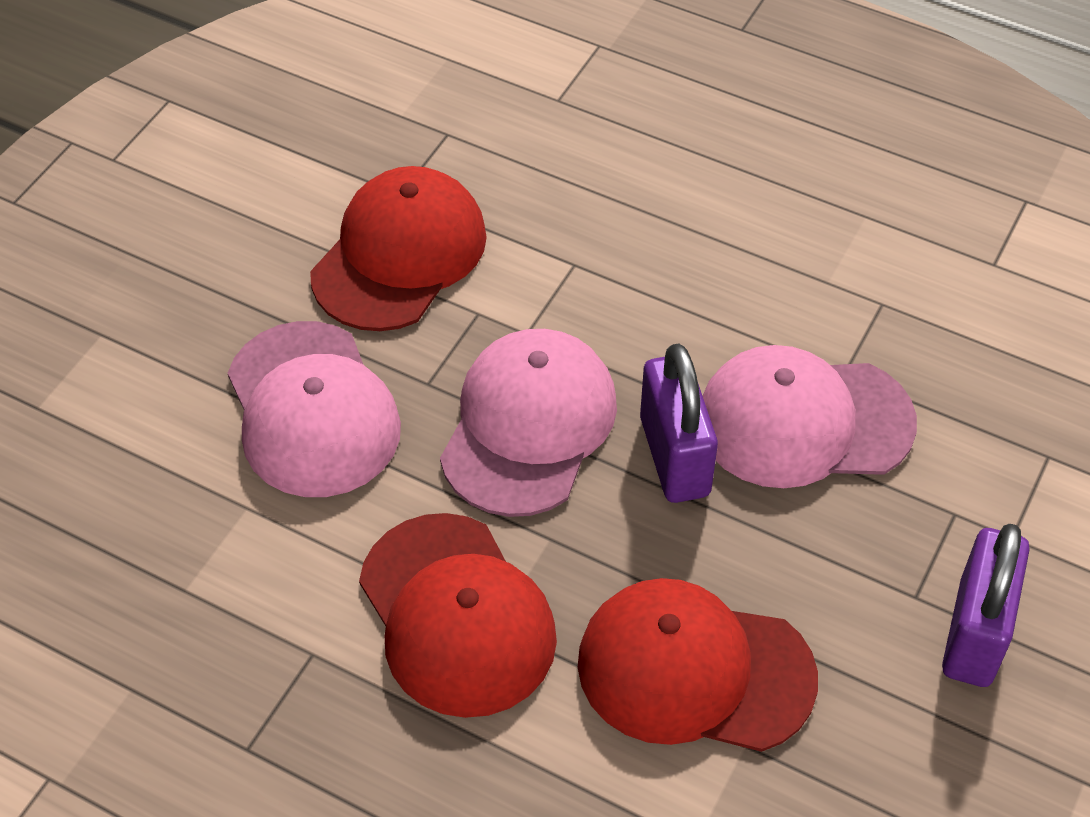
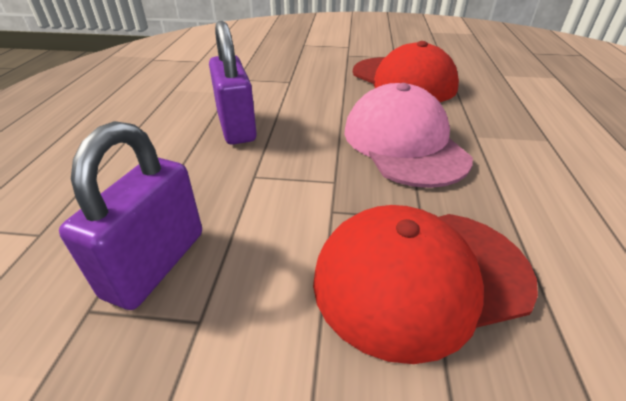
pink cap: 3 -> 1
red cap: 3 -> 2

